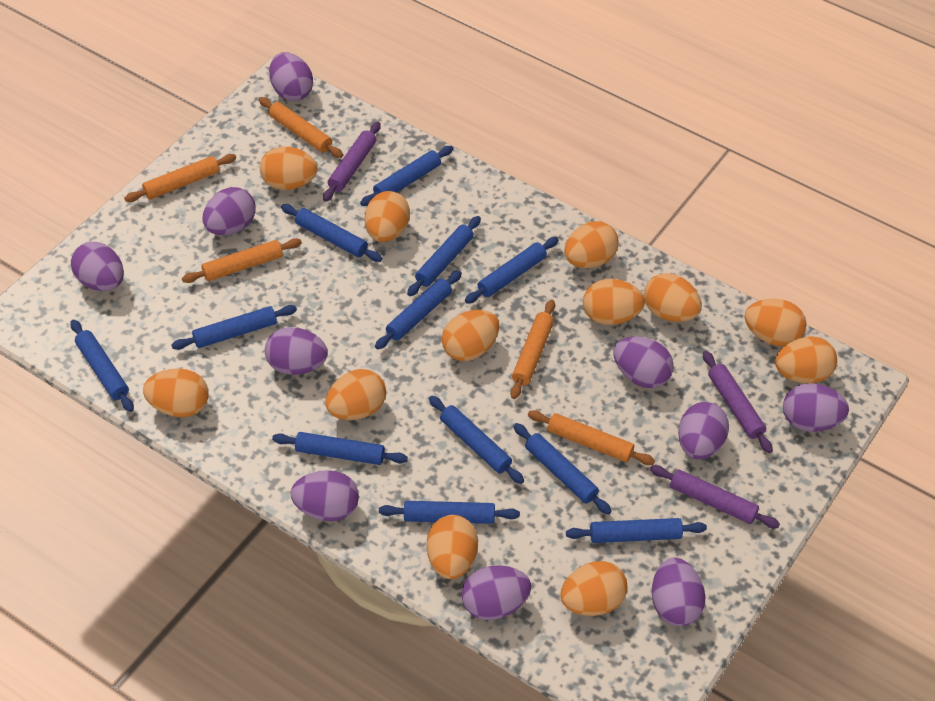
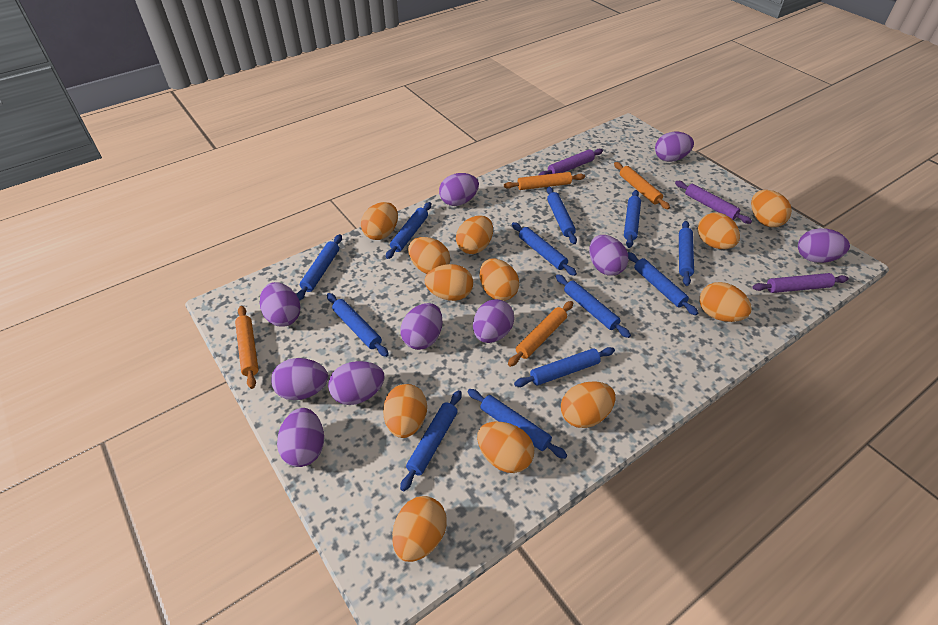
orange rolling pin: 5 -> 4

